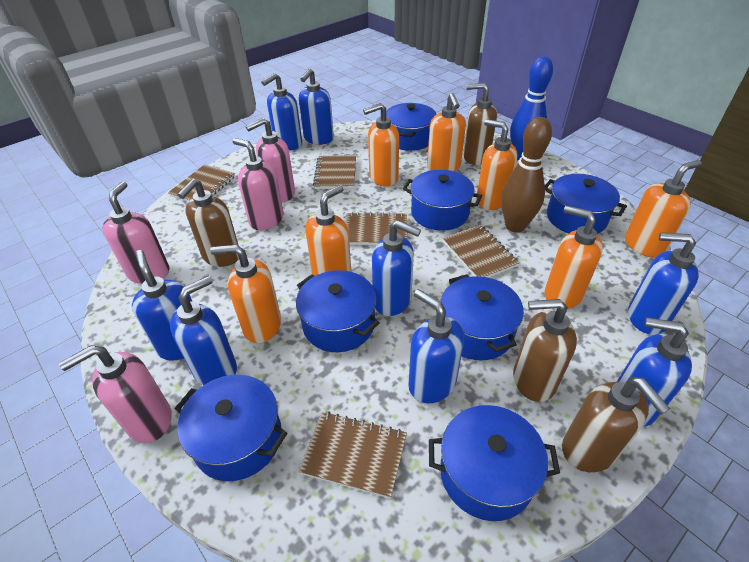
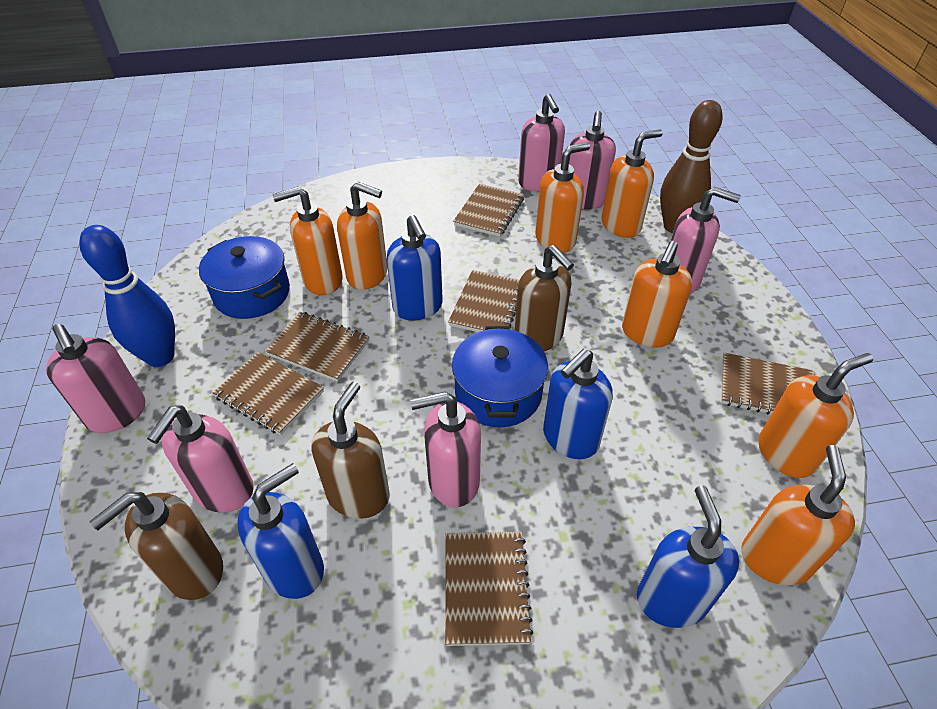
blue pot: 7 -> 2
blue soap dispenser: 8 -> 4
brown notebook: 5 -> 6
brown soap dispenser: 4 -> 3
pink soap dispenser: 4 -> 6

